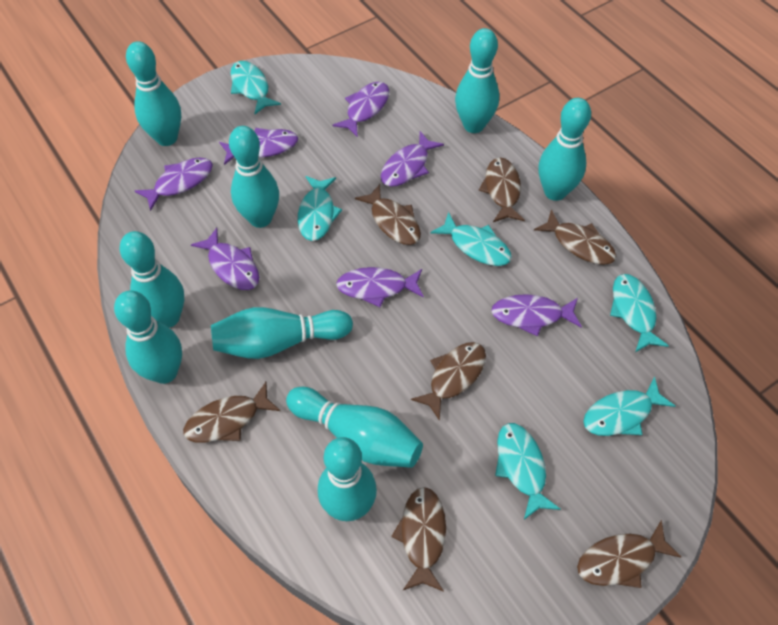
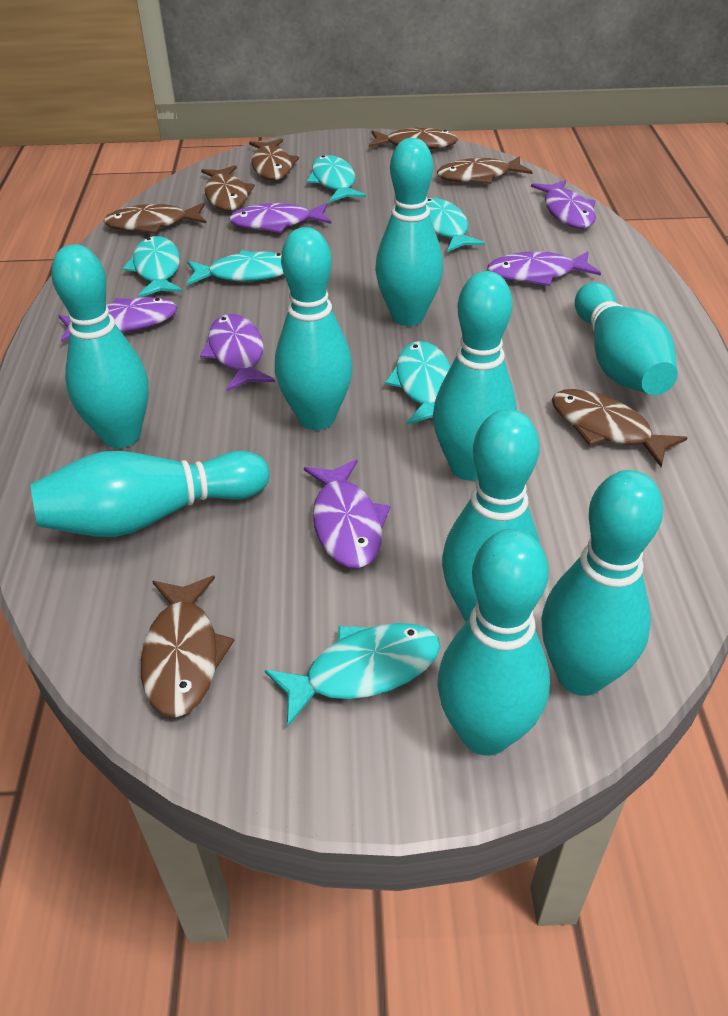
purple fish: 7 -> 6

